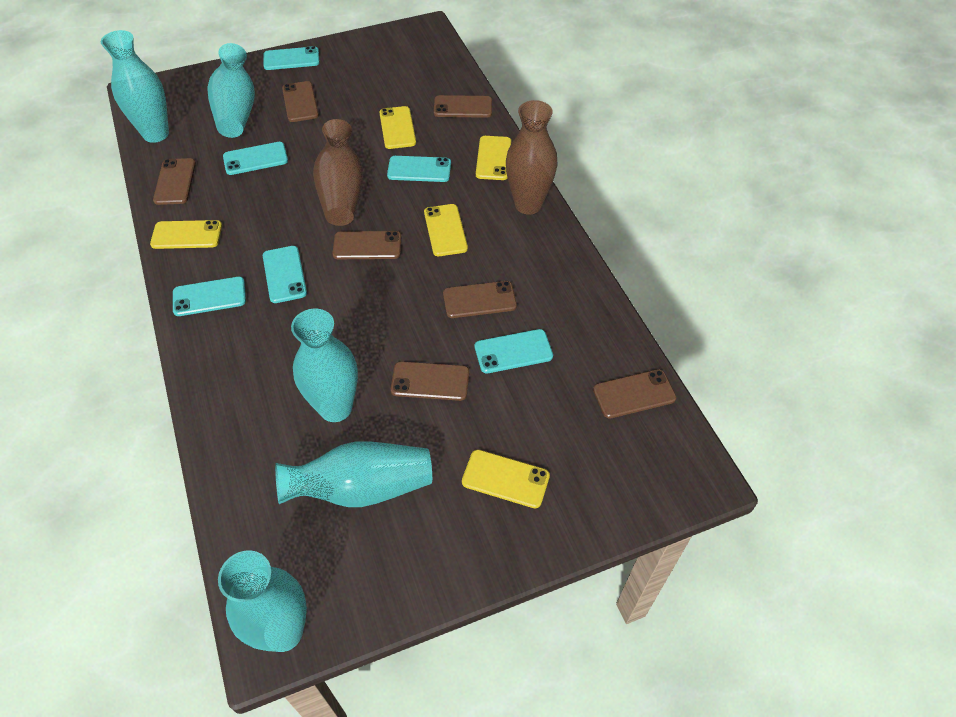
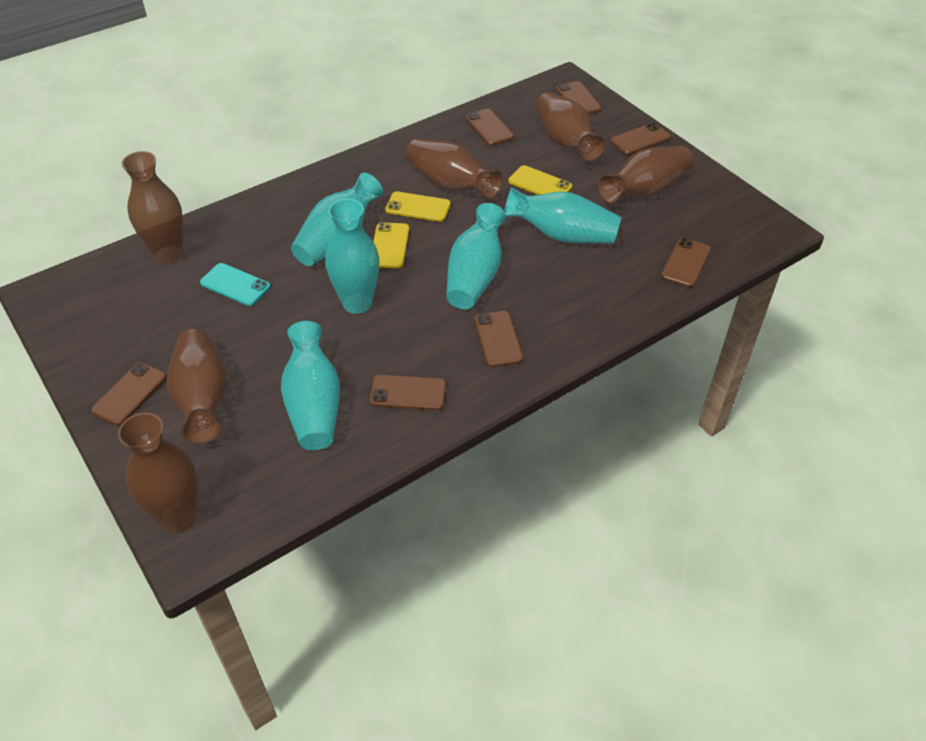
brown vase: 2 -> 6
turquoise phone: 6 -> 1
yellow phone: 5 -> 3

